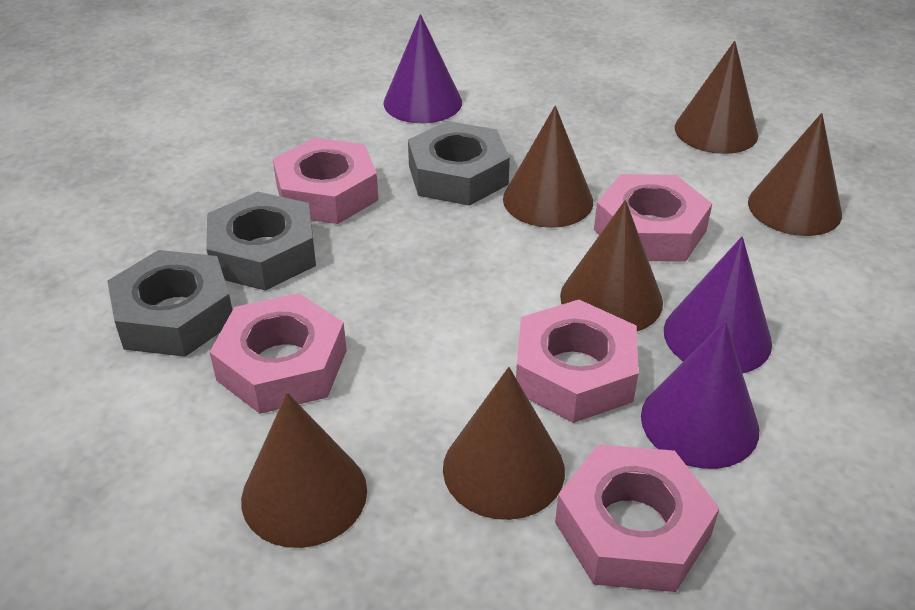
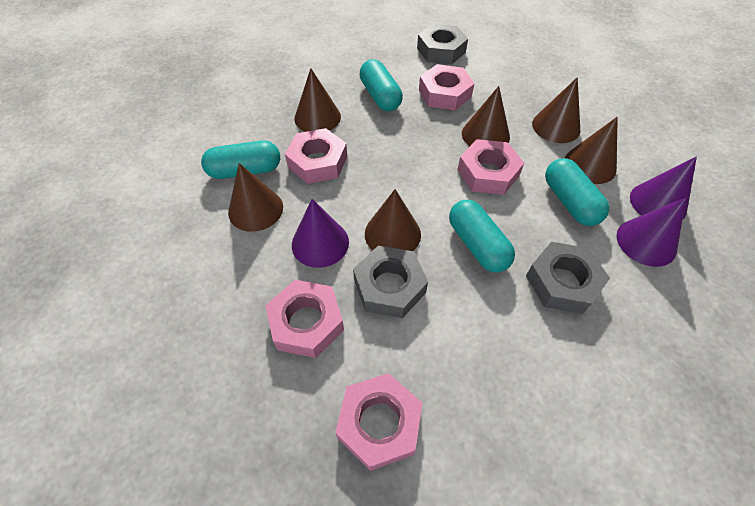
turquoise capsule: 0 -> 4

